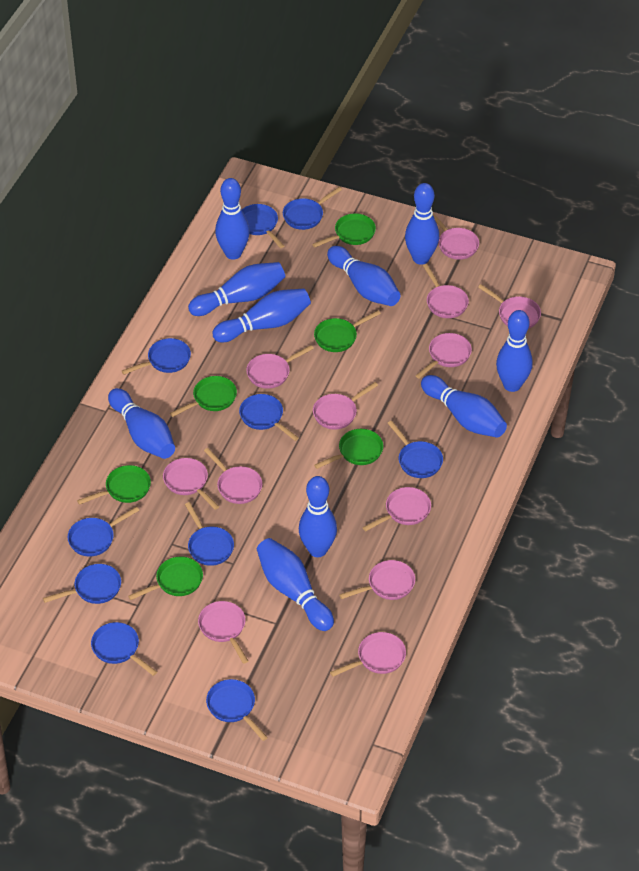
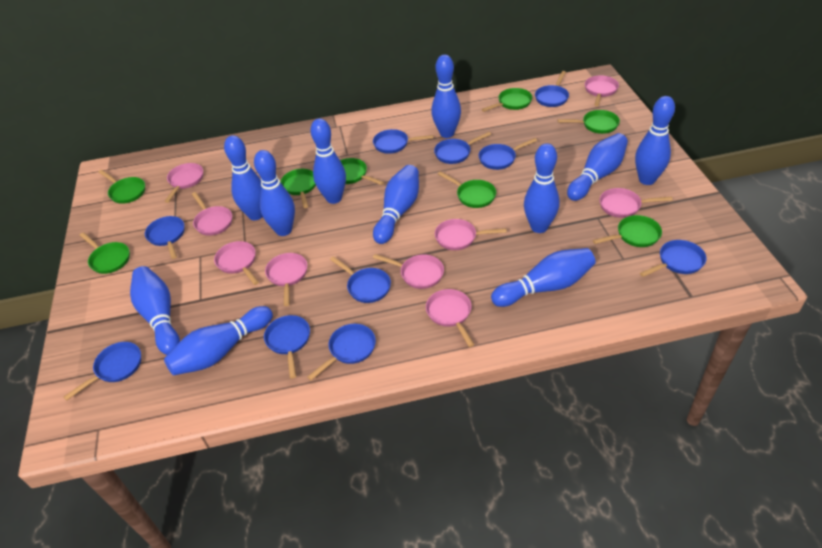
blue bowling pin: 10 -> 11
green pan: 6 -> 8
pink pan: 12 -> 9

